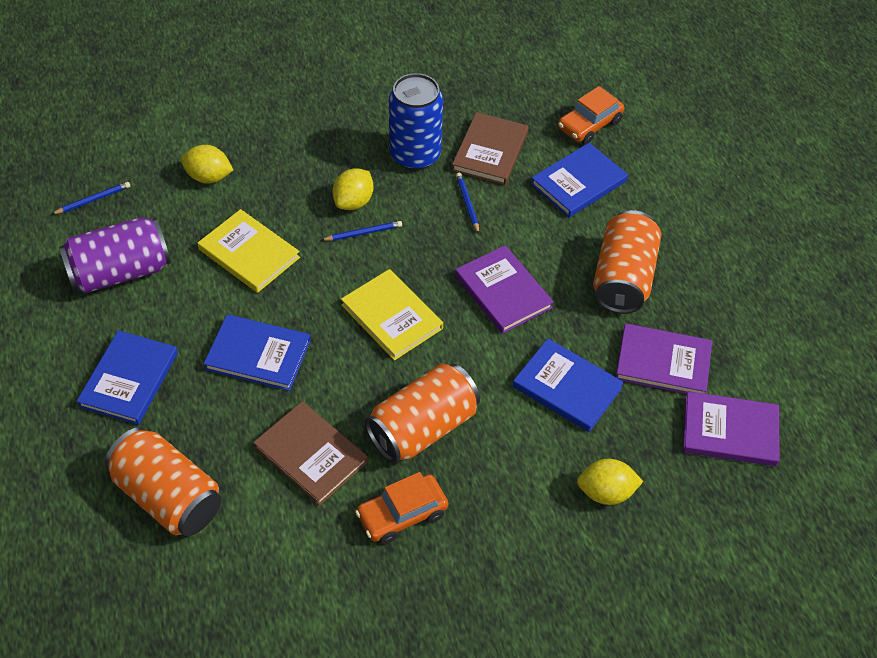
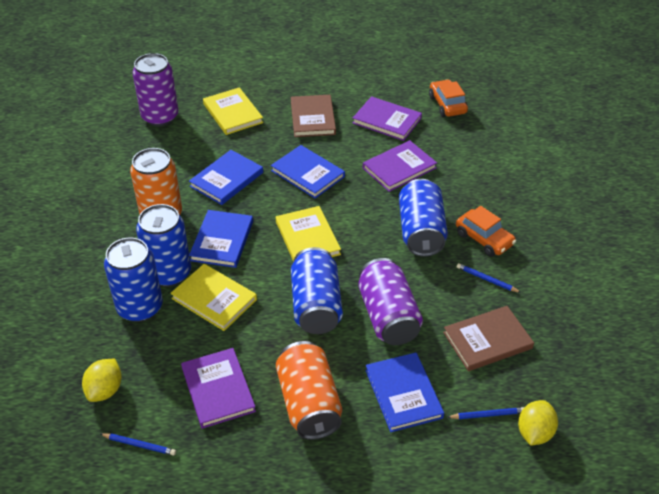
blue can: 1 -> 4
orange can: 3 -> 2
purple can: 1 -> 2
yellow book: 2 -> 3
yellow lemon: 3 -> 2

